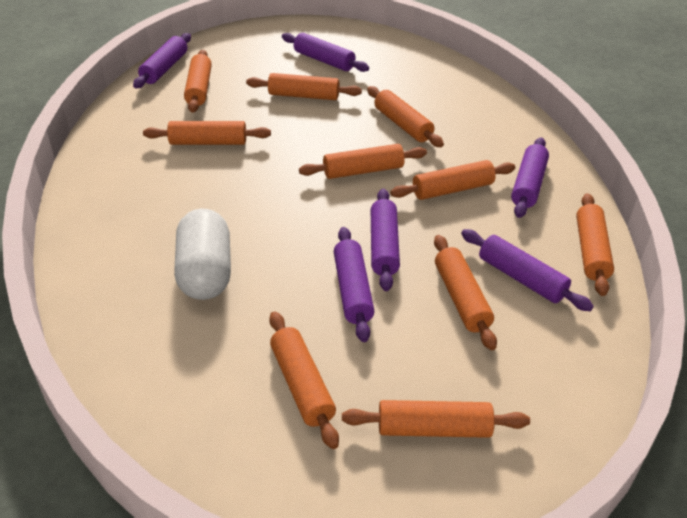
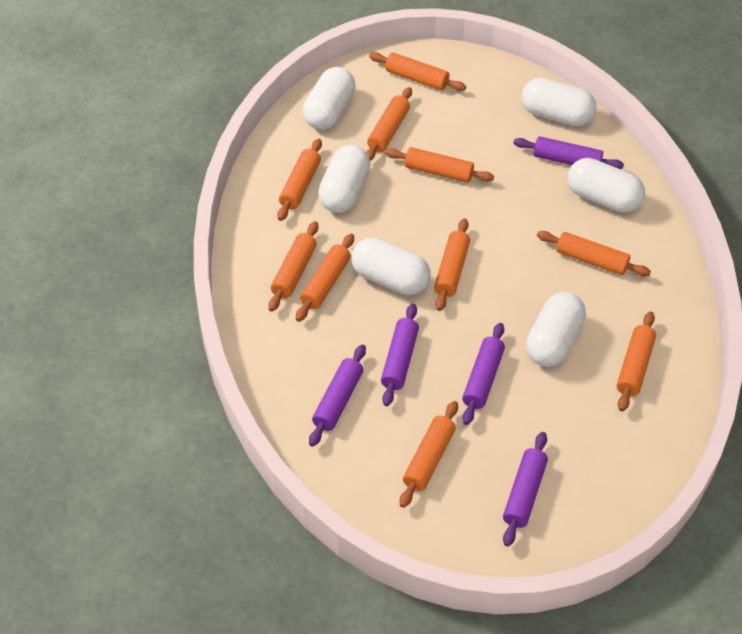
purple rolling pin: 6 -> 5
white capsule: 1 -> 6

